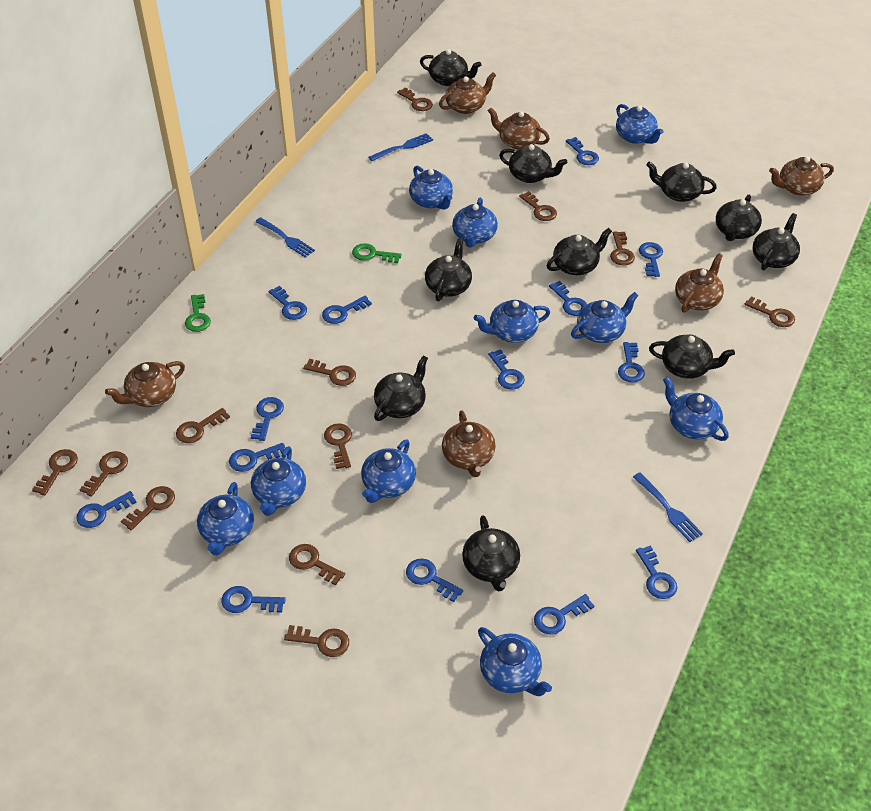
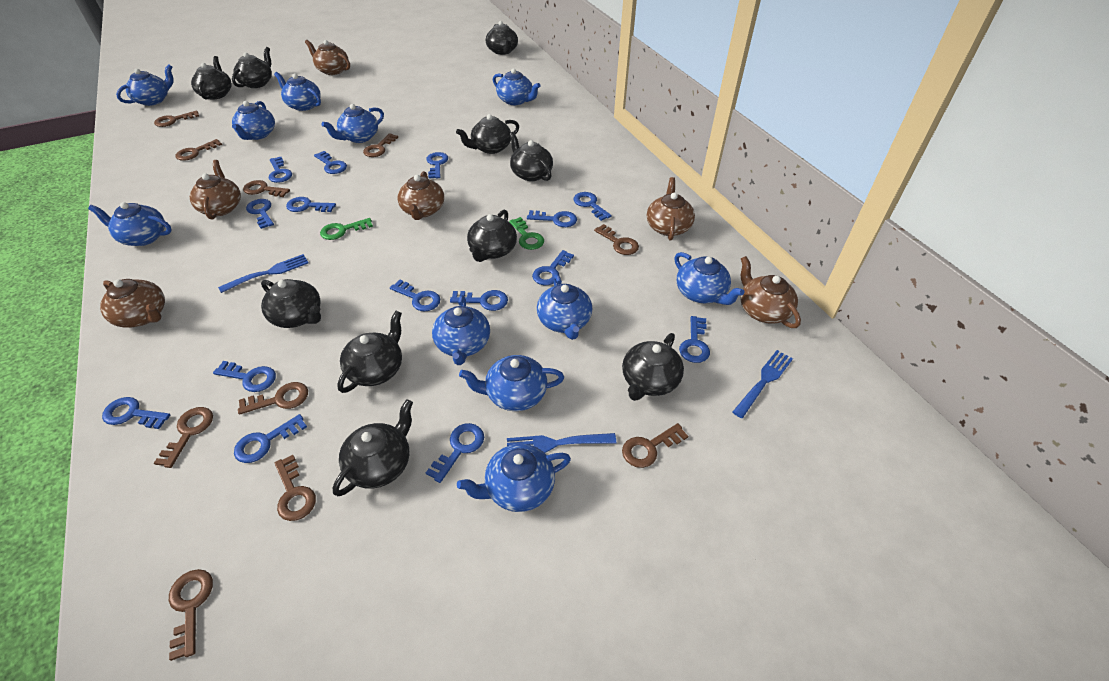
blue key: 14 -> 15
blue teapot: 10 -> 11
brown key: 12 -> 10

